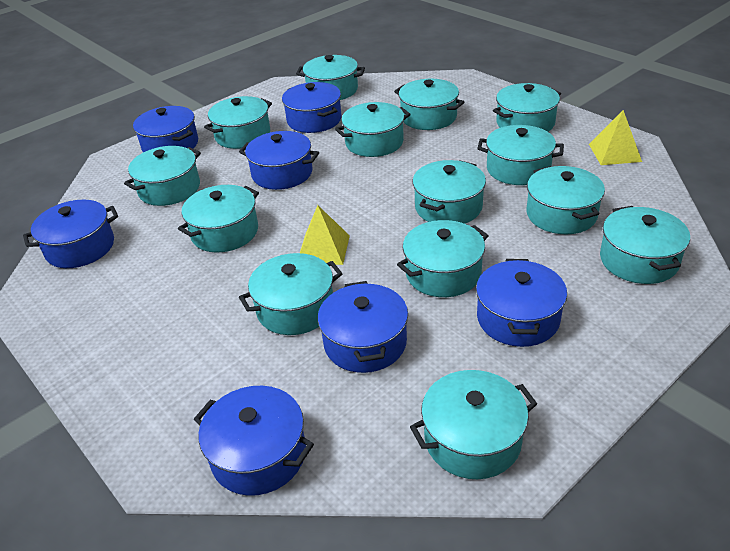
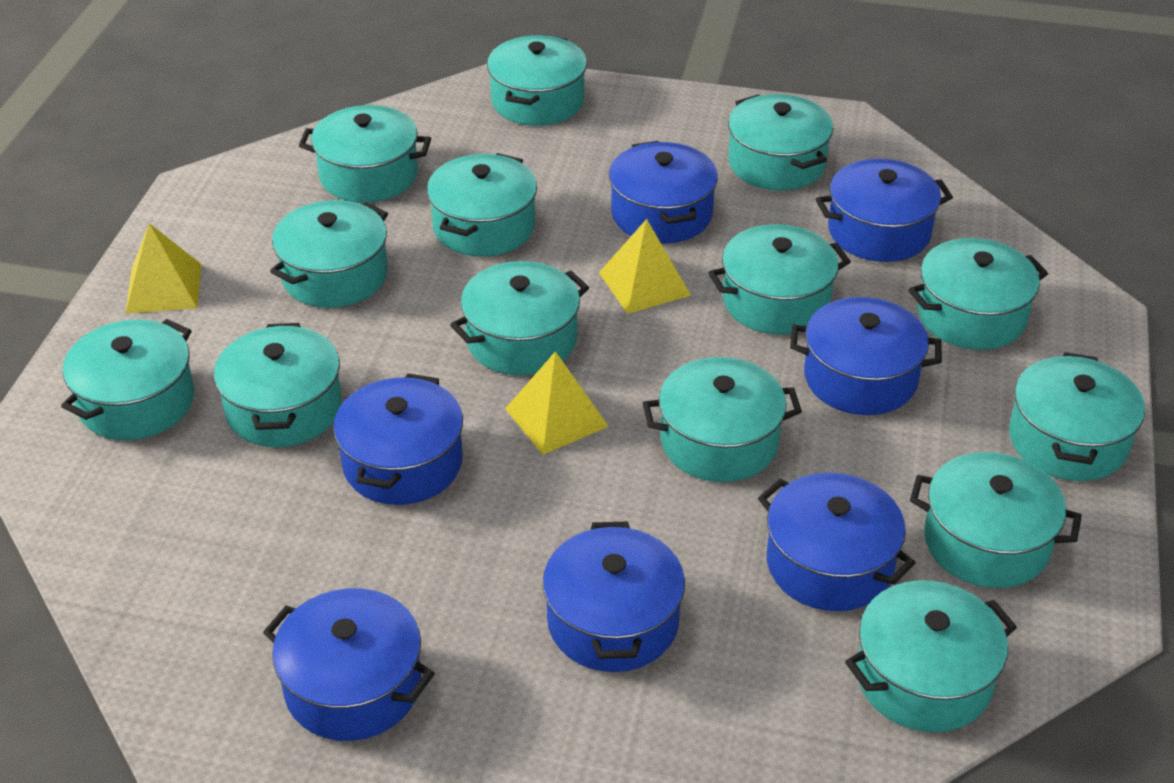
yellow pyramid: 2 -> 3

